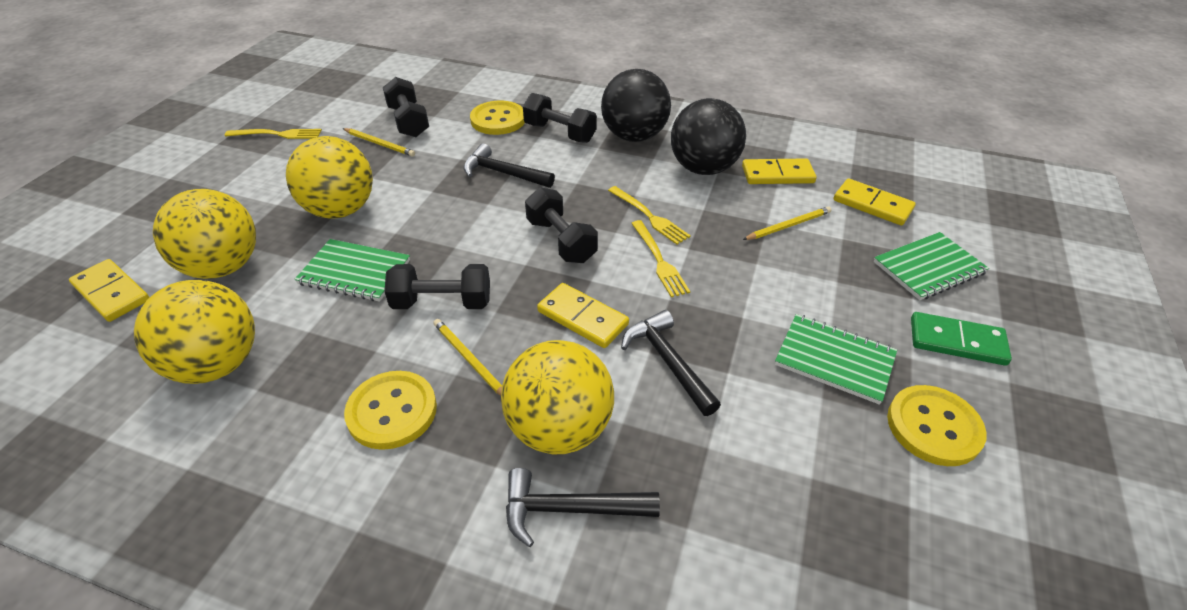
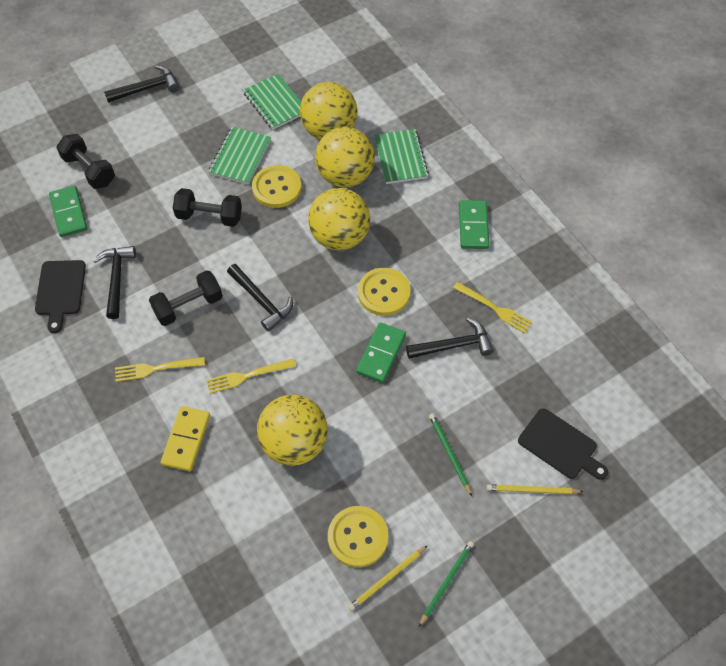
black ball: 2 -> 0
black cutting board: 0 -> 2
black dumbbell: 4 -> 3
black hammer: 3 -> 4
green domino: 1 -> 3
green pencil: 0 -> 2
yellow domino: 4 -> 1
yellow pencil: 3 -> 2

